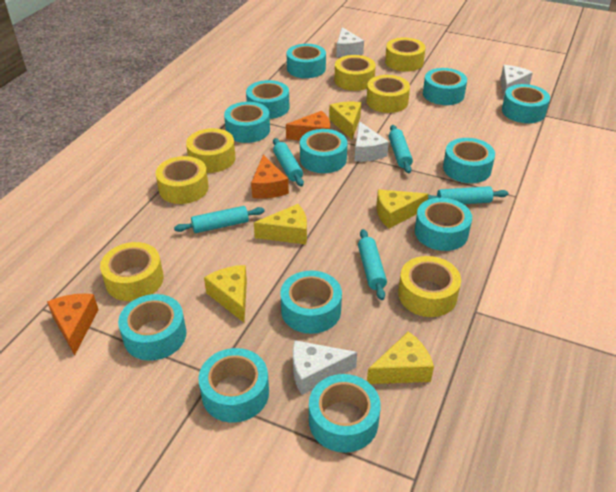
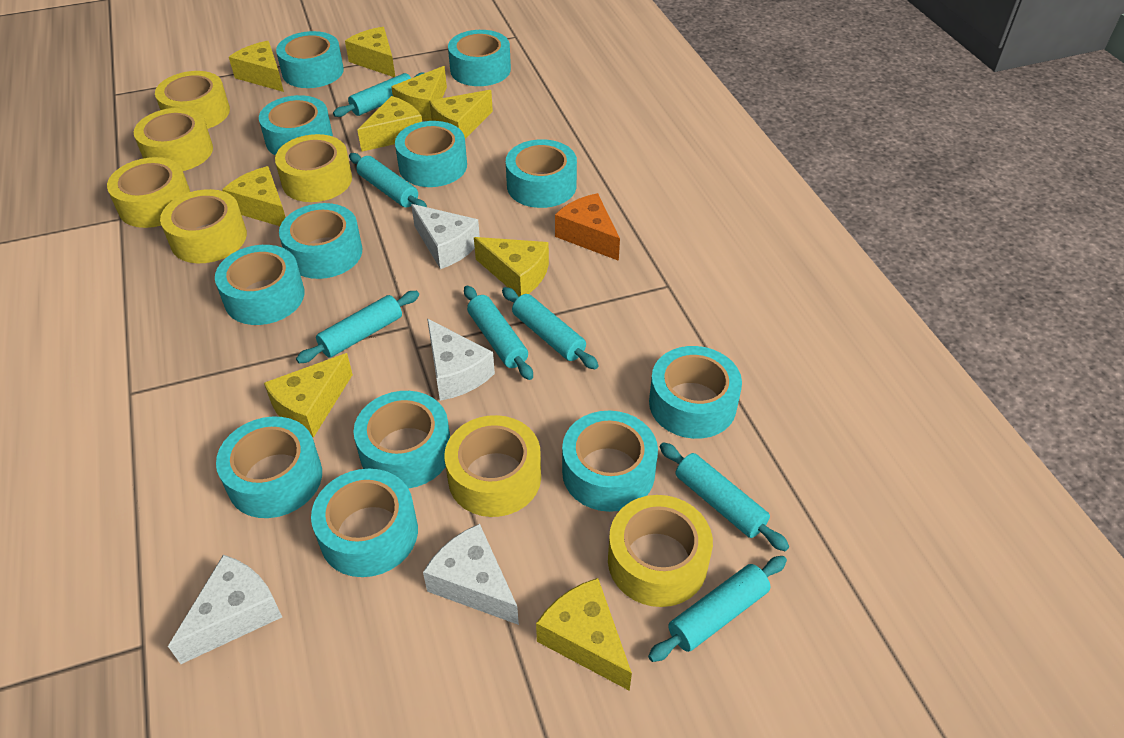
orange cheese: 3 -> 1
turquoise rolling pin: 5 -> 7
yellow cheese: 5 -> 9

